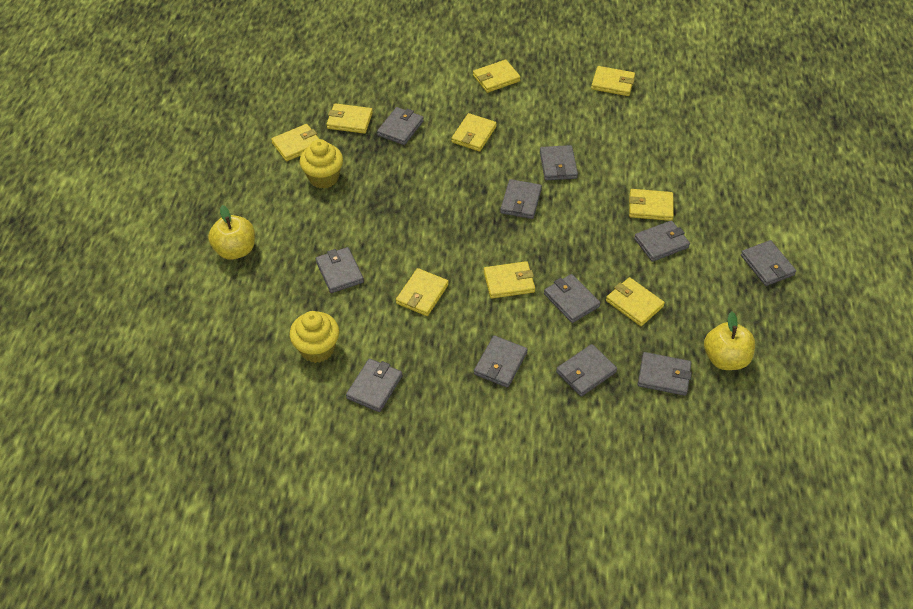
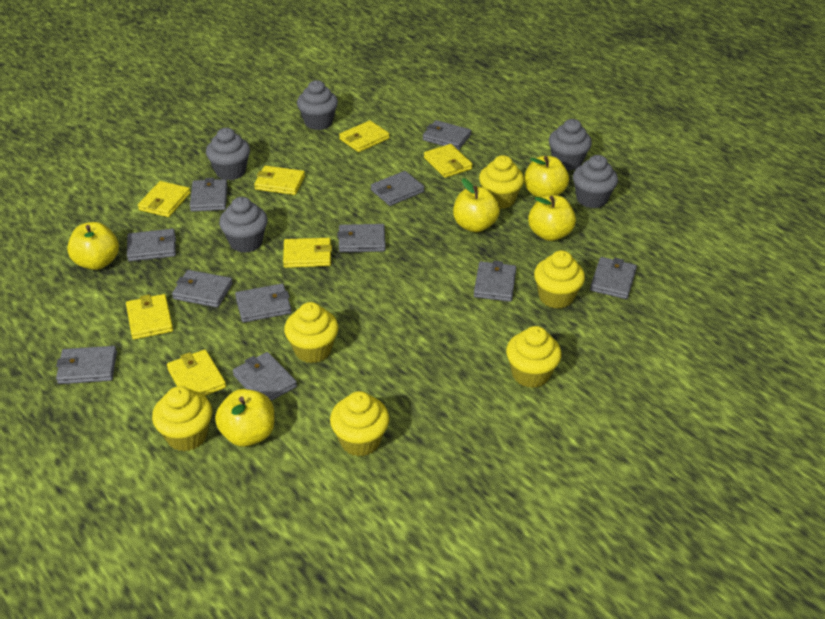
grey cupcake: 0 -> 5
yellow apple: 2 -> 5
yellow cupcake: 2 -> 6
yellow wallet: 9 -> 7

